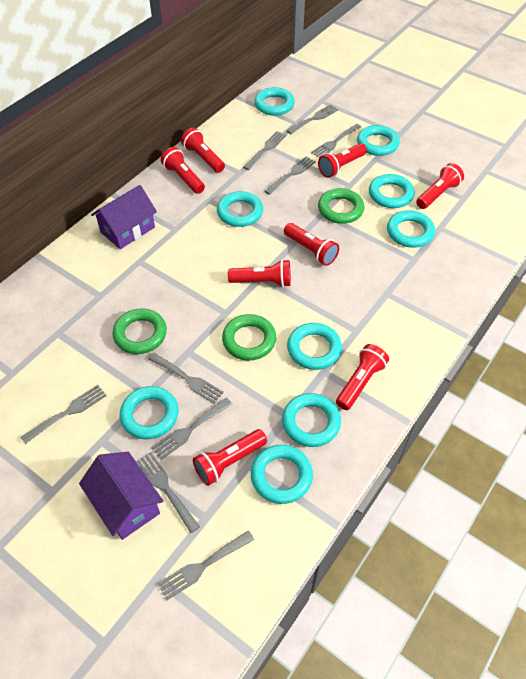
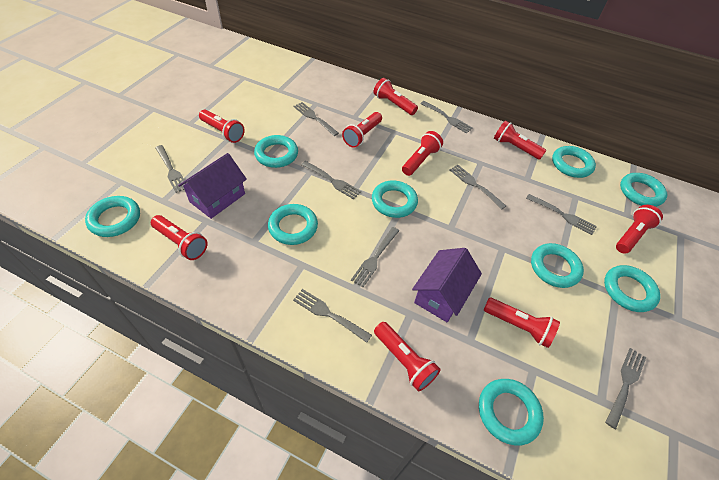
green ring: 3 -> 0
red flashlight: 8 -> 9

